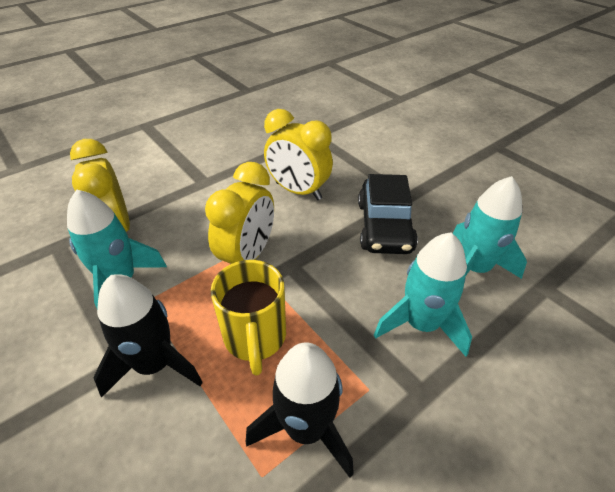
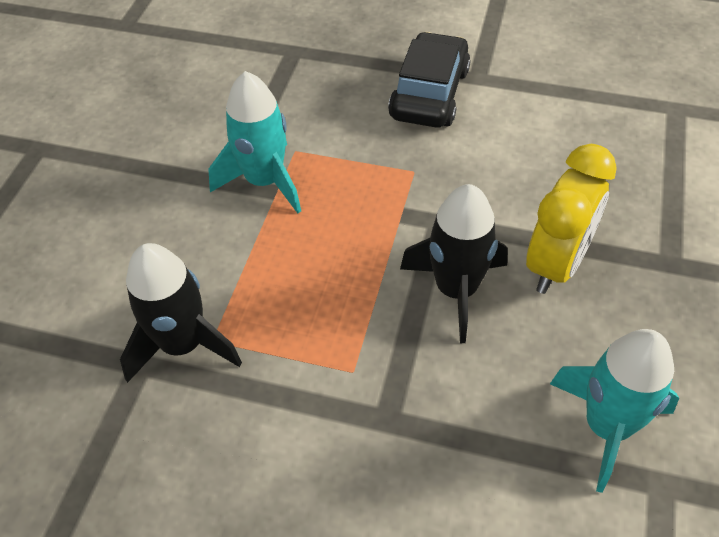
turquoise rocket: 3 -> 2
yellow clock: 3 -> 1
yellow mug: 1 -> 0

